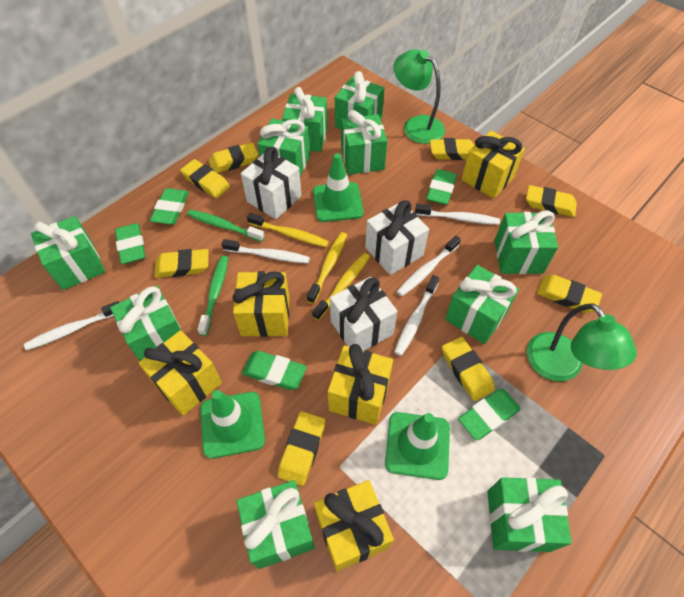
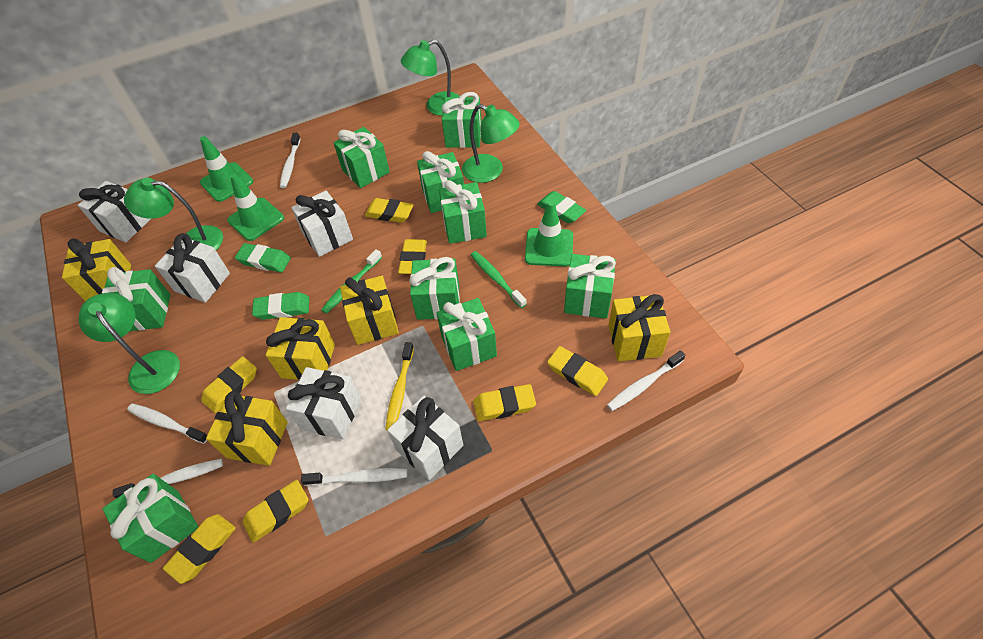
green eraser: 5 -> 3
green gift: 10 -> 9
green lamp: 2 -> 4
white gift: 3 -> 5
yellow eraser: 8 -> 7
yellow toothbrush: 3 -> 1

